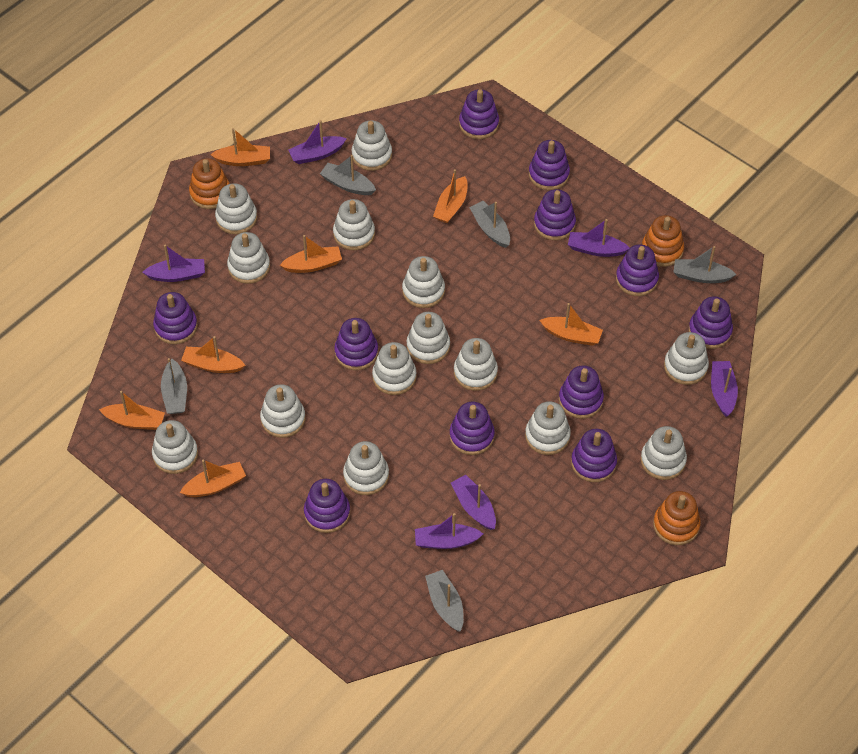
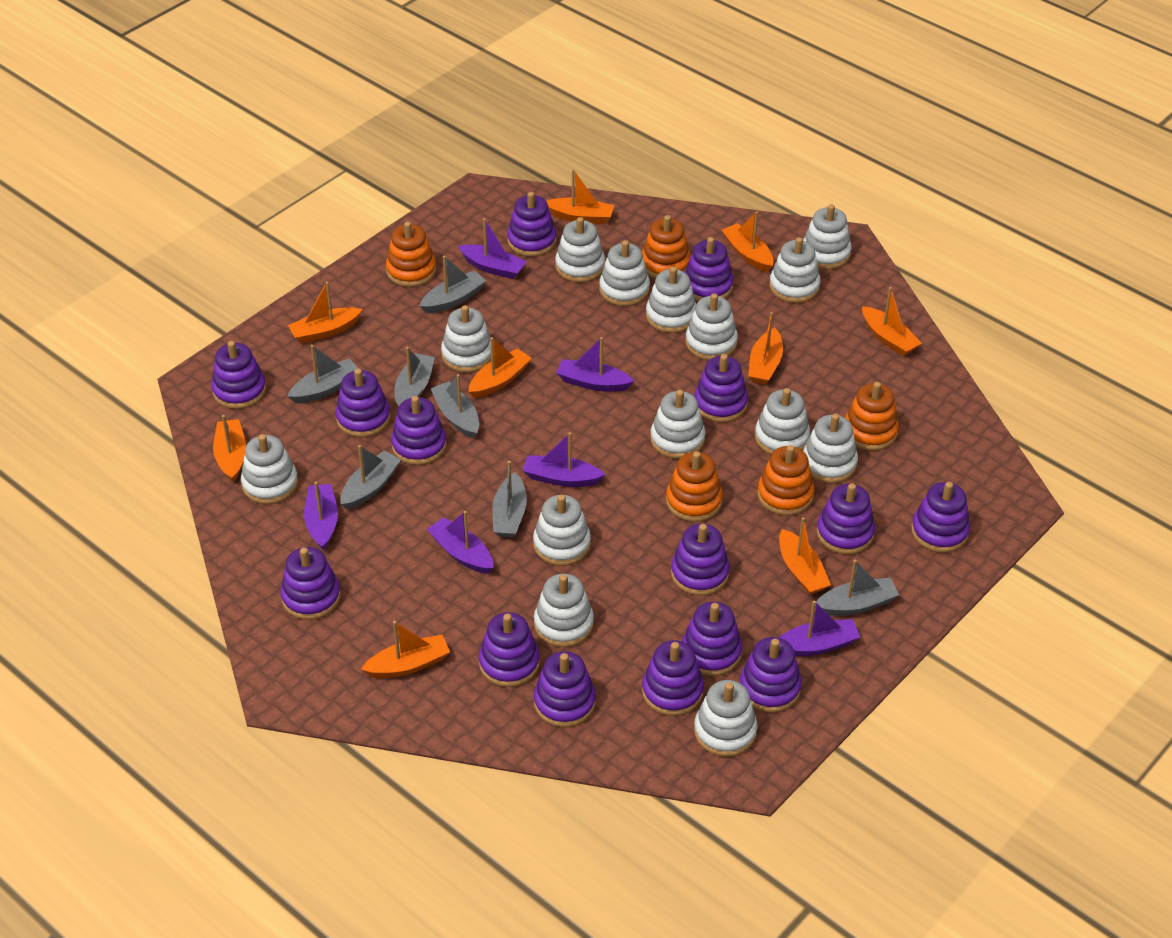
grey boat: 5 -> 7
orange boat: 7 -> 9
orange stacking toy: 3 -> 5
purple stacking toy: 11 -> 15

